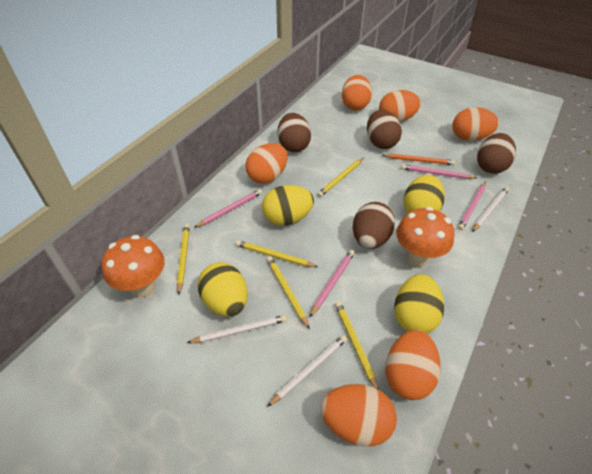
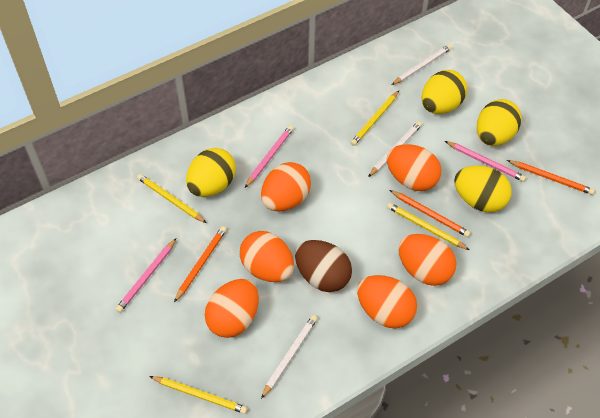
brown egg: 4 -> 1
orange mushroom: 2 -> 0
orange pencil: 1 -> 3
pink pencil: 4 -> 3
yellow pencil: 5 -> 4

